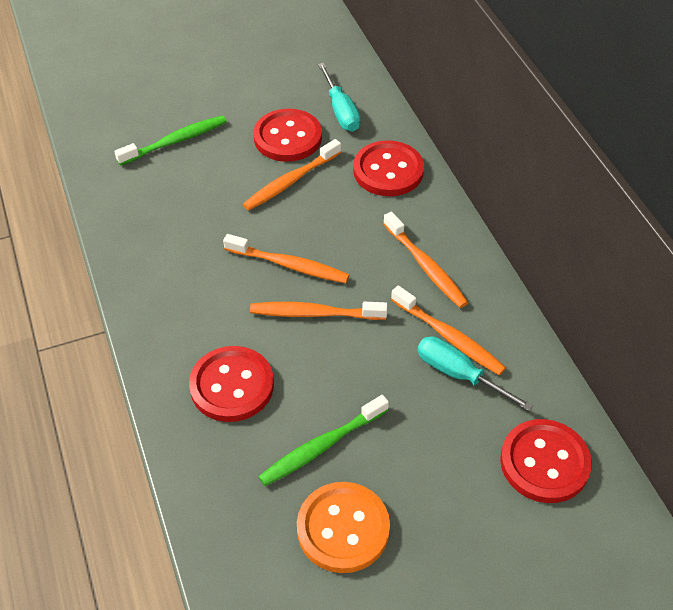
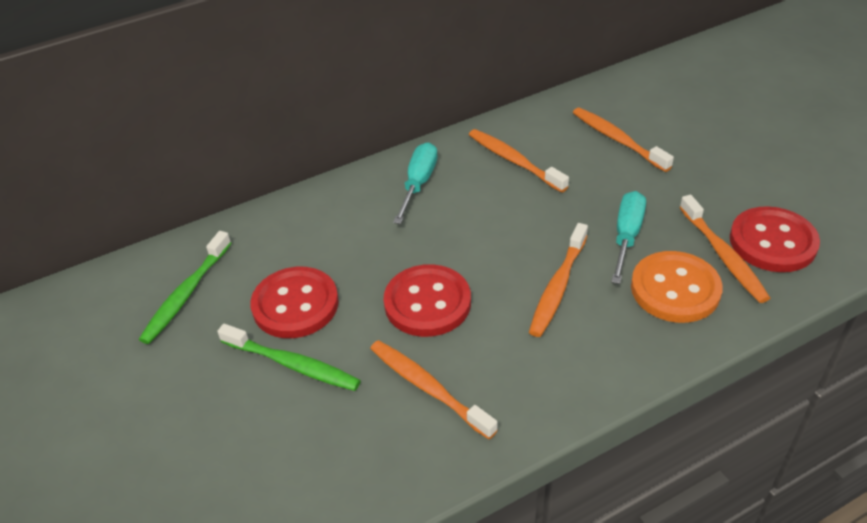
red button: 4 -> 3

